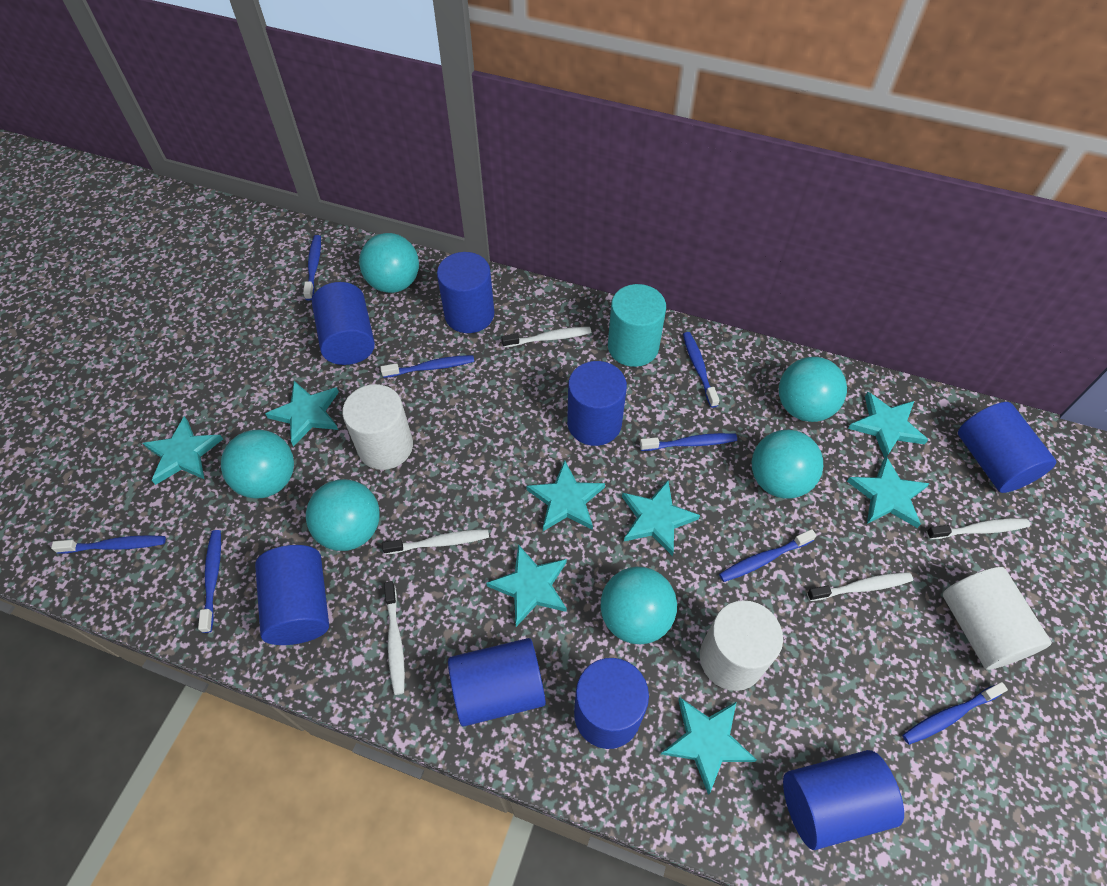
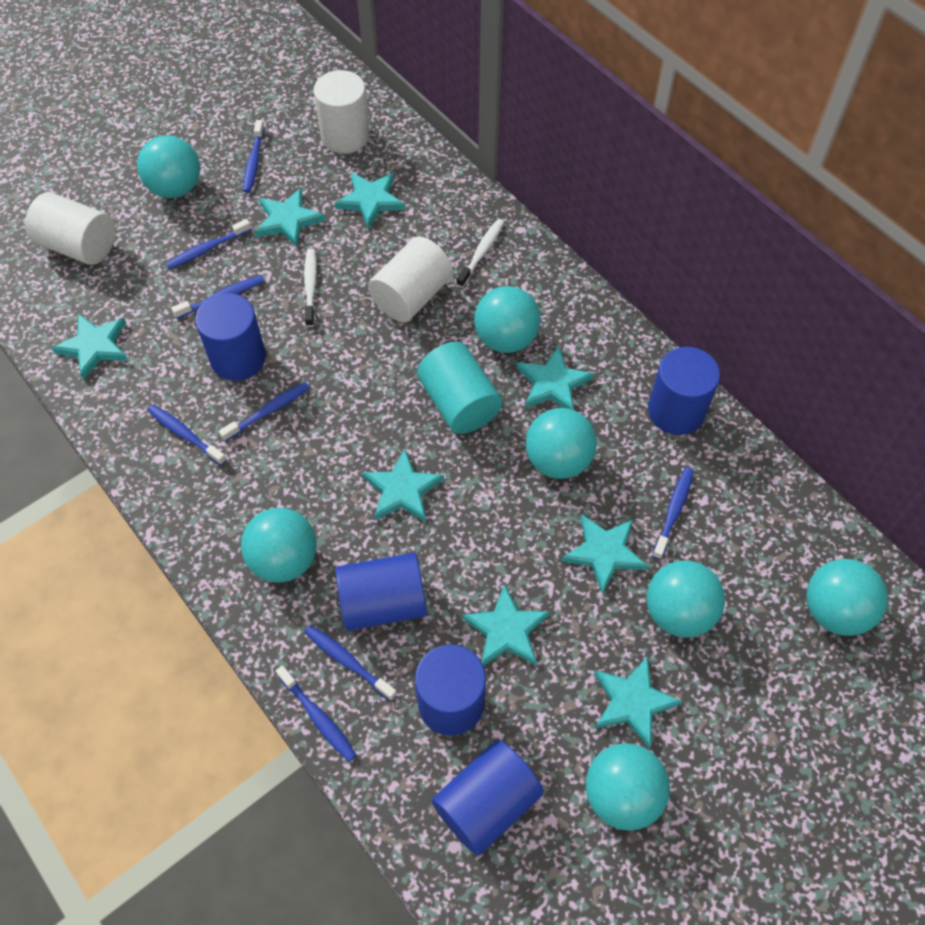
blue cylinder: 8 -> 5
turquoise ball: 6 -> 7
white toothbrush: 5 -> 2

